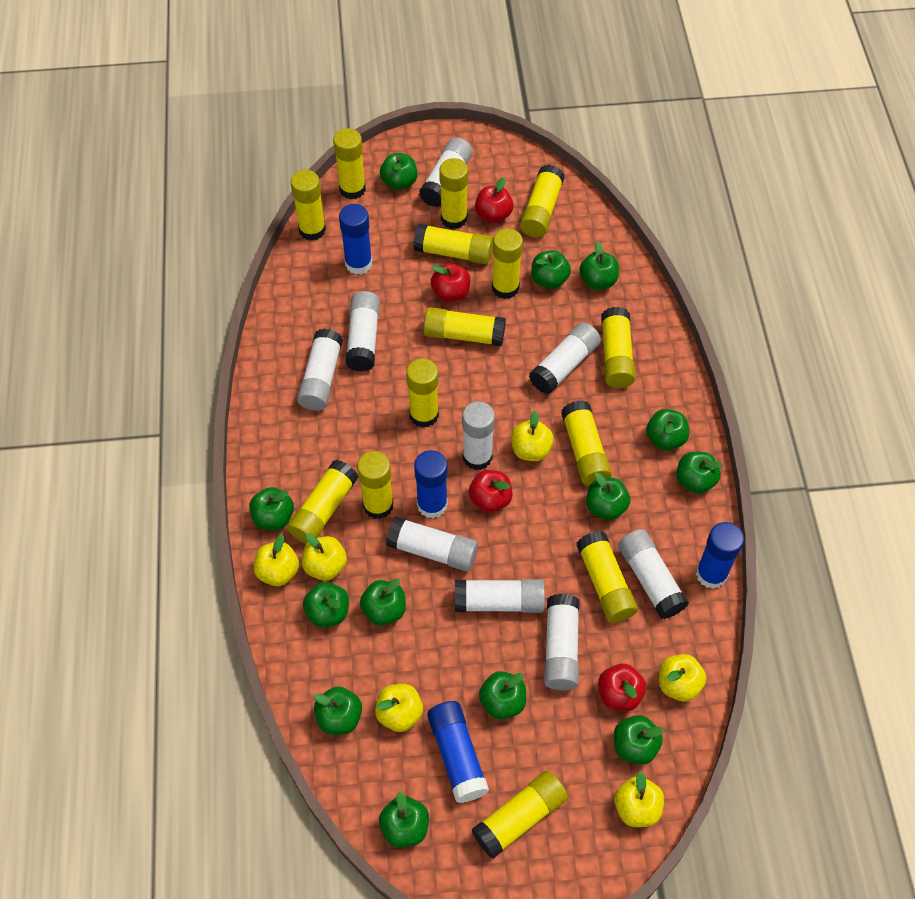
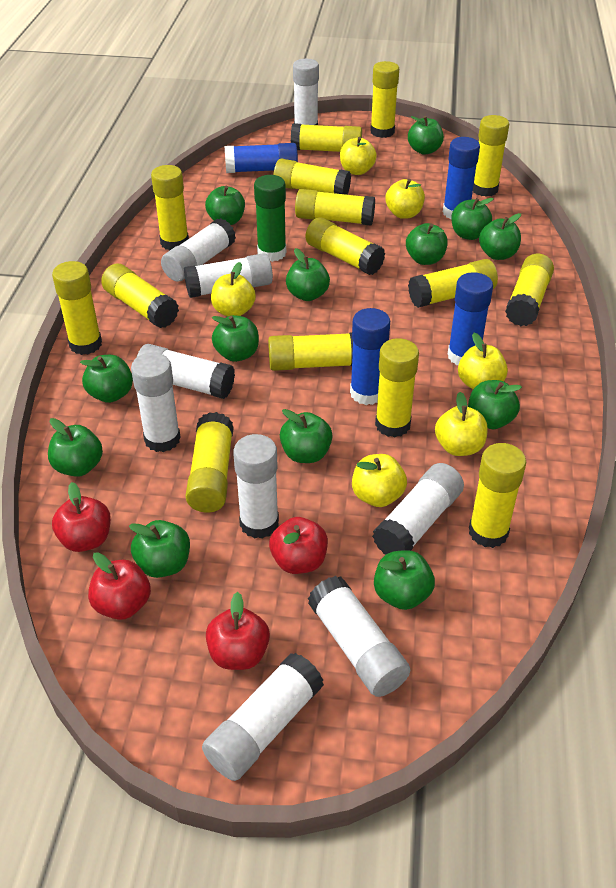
green glue stick: 0 -> 1
yellow glue stick: 14 -> 15

